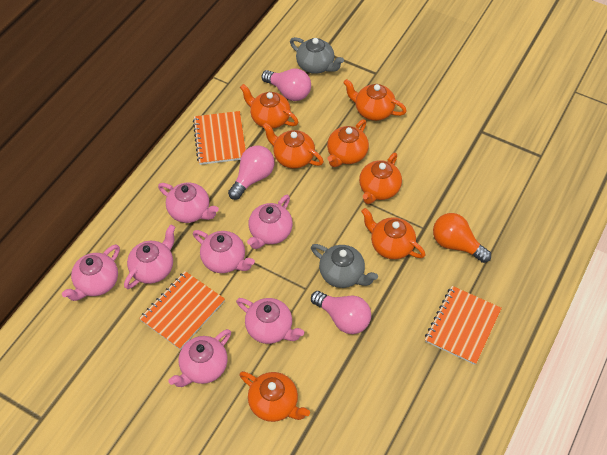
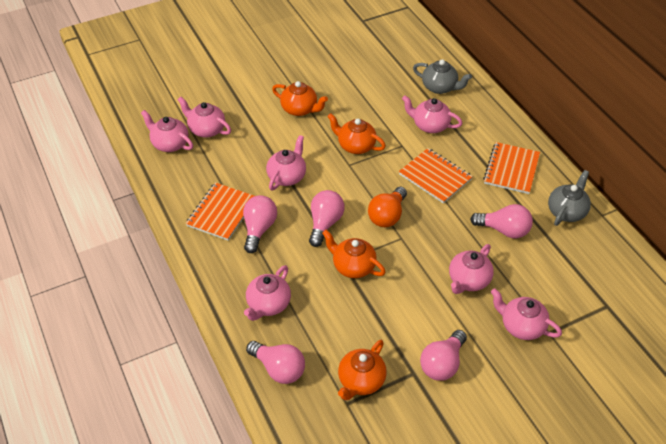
orange teapot: 7 -> 4
pink light bulb: 3 -> 5

